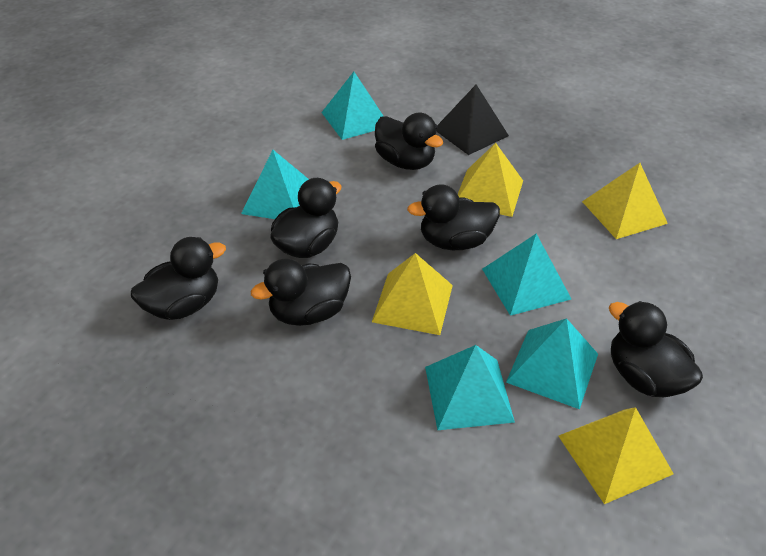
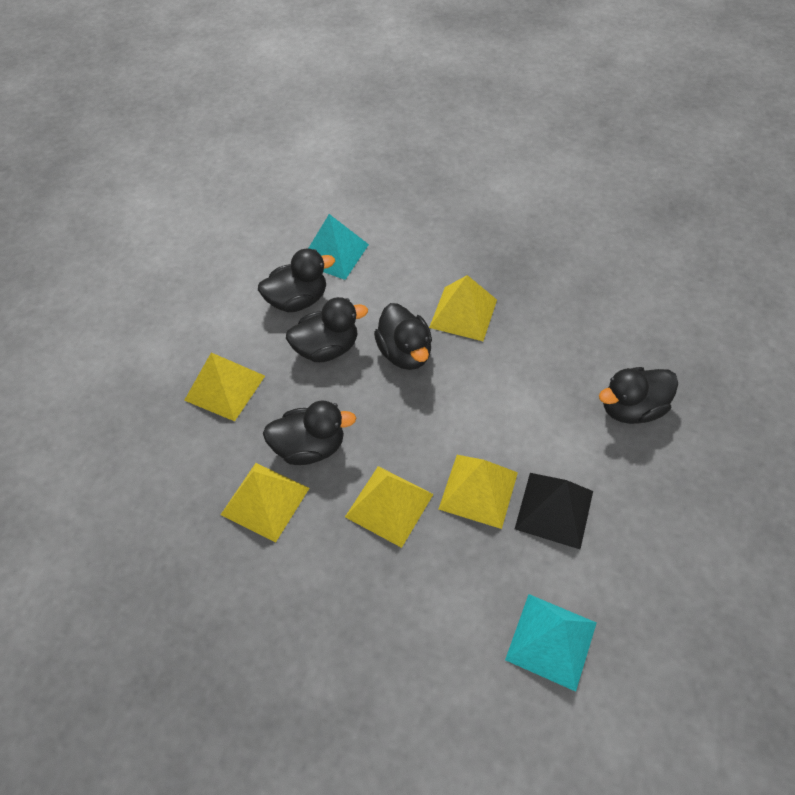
black duck: 6 -> 5
turquoise pyramid: 5 -> 2
yellow pyramid: 4 -> 5

